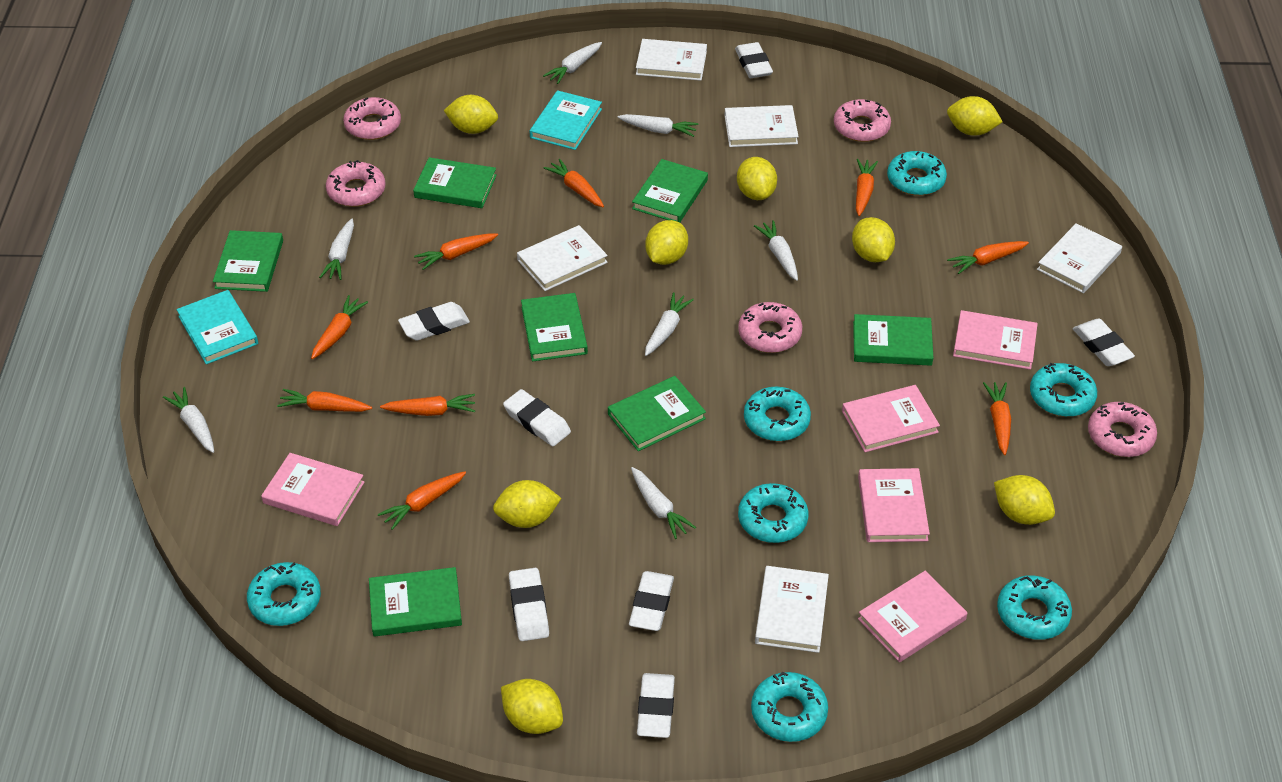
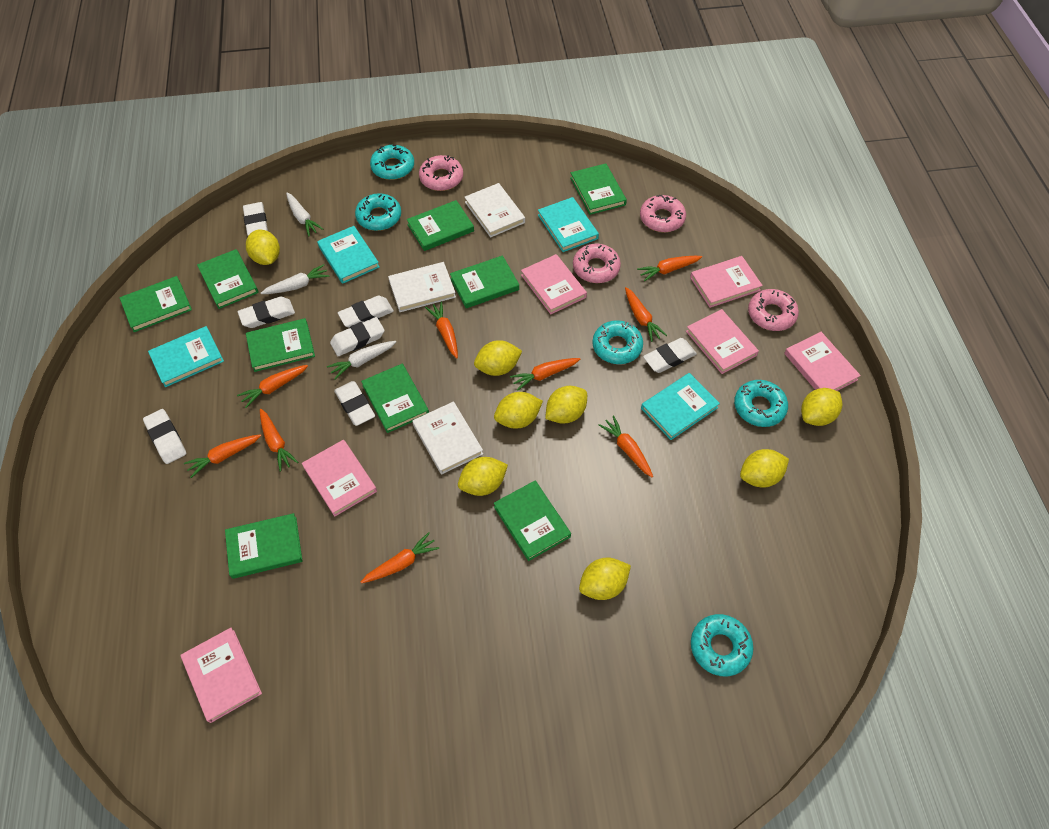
green book: 7 -> 9
pink book: 5 -> 6
pink donut: 5 -> 4
turquoise book: 2 -> 4
turquoise donut: 7 -> 5
white book: 5 -> 3
white carrot: 7 -> 3

